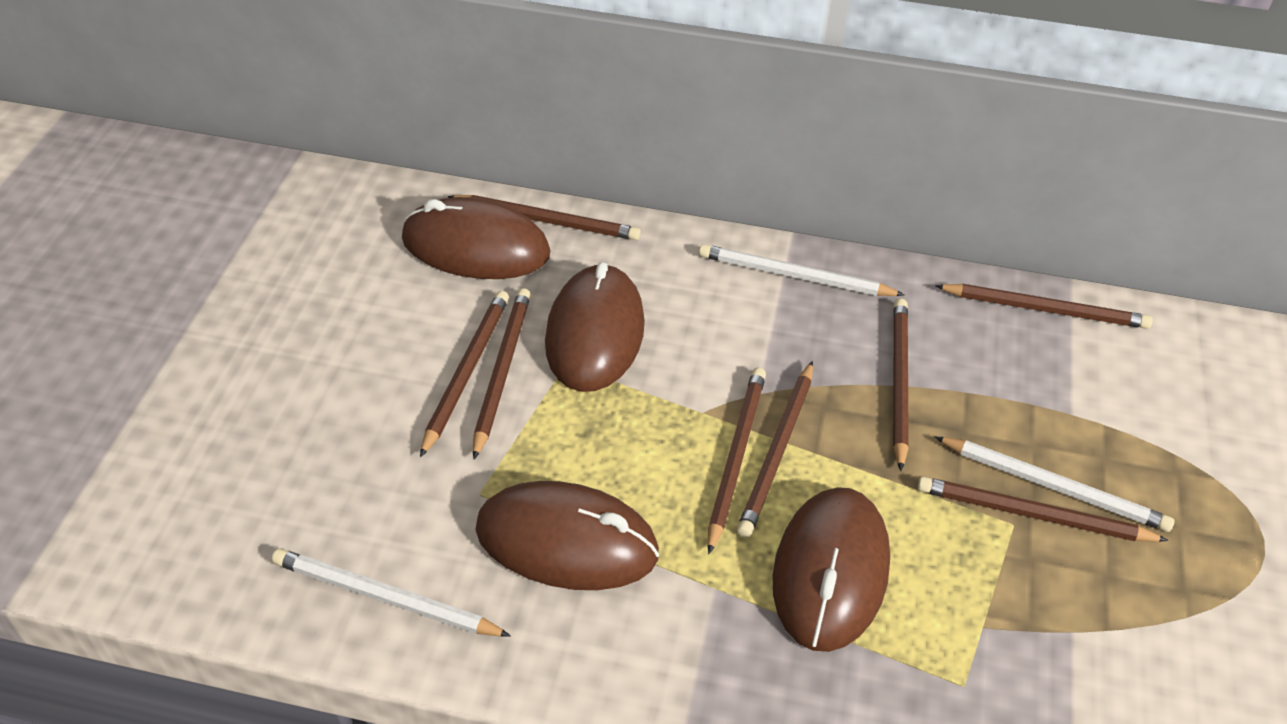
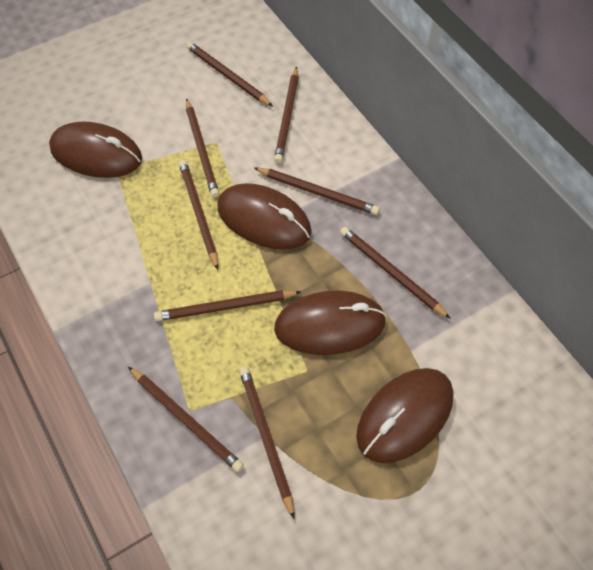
brown pencil: 8 -> 9
white pencil: 3 -> 0

